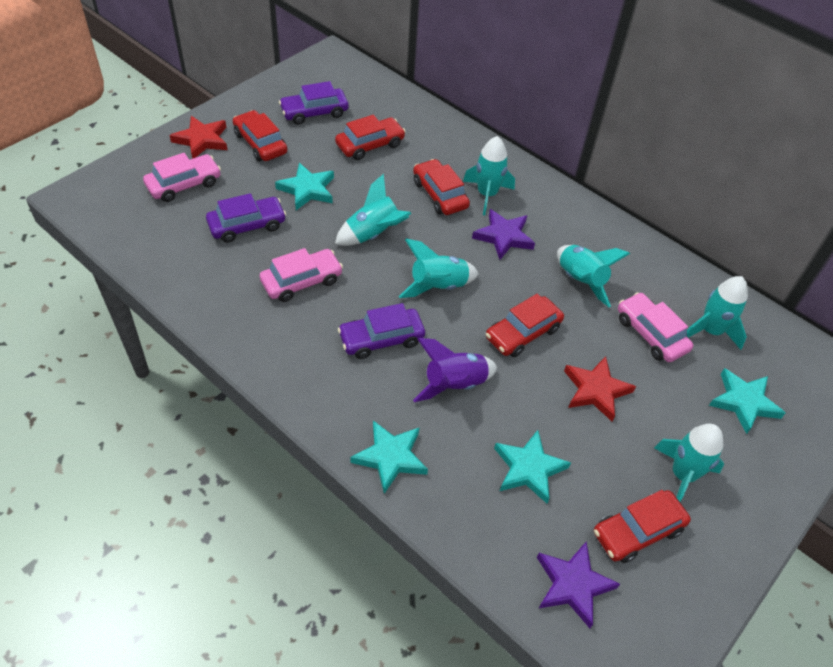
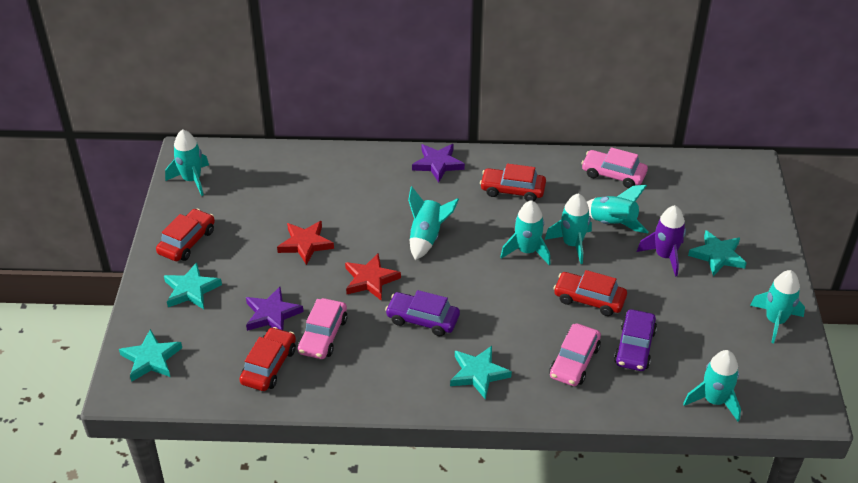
purple car: 3 -> 2
red car: 5 -> 4
turquoise rocket: 6 -> 7

